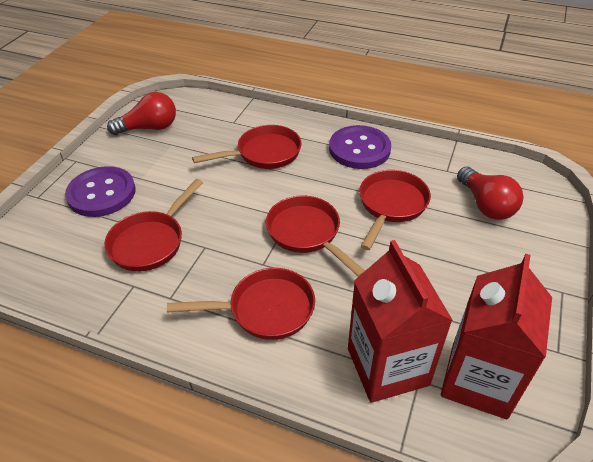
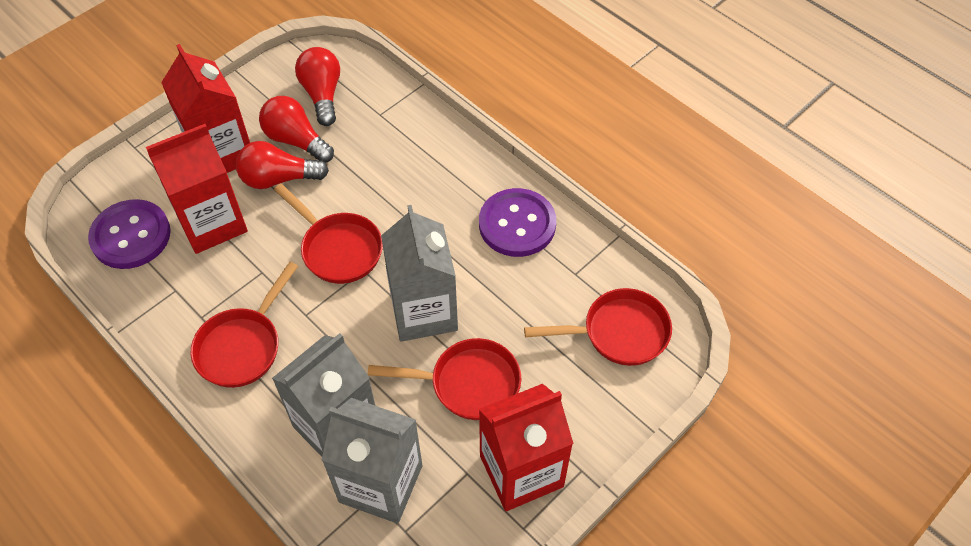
grey carton: 0 -> 3
red carton: 2 -> 3
red light bulb: 2 -> 3
red pan: 5 -> 4

